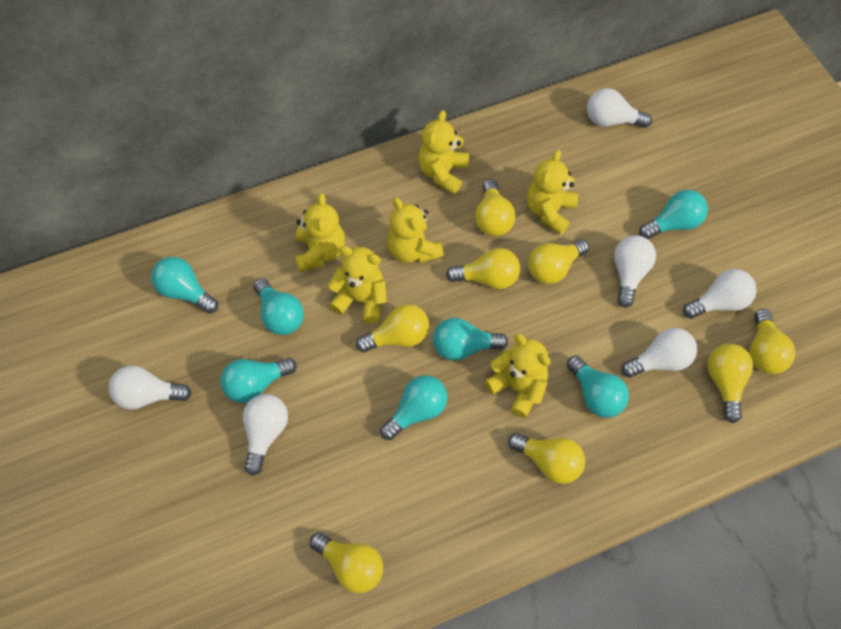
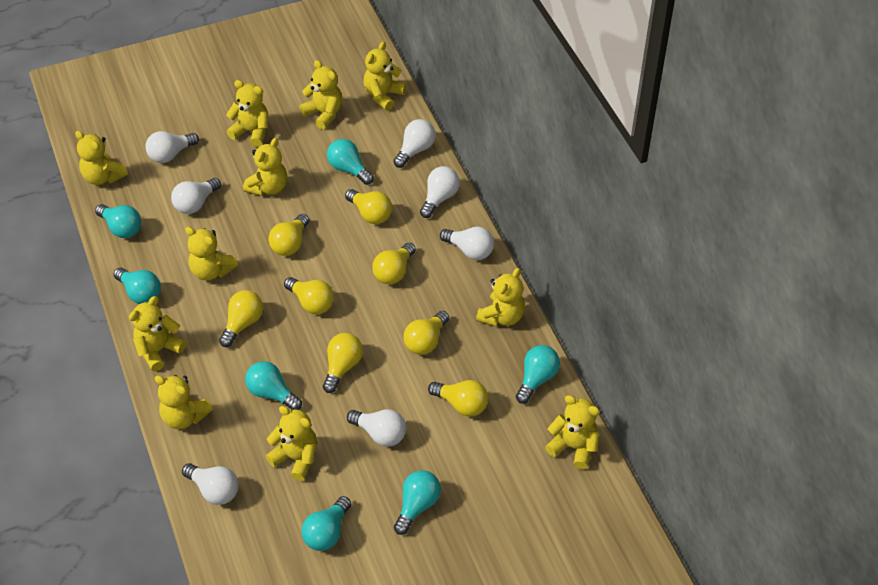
white light bulb: 6 -> 7
yellow teddy bear: 6 -> 11

